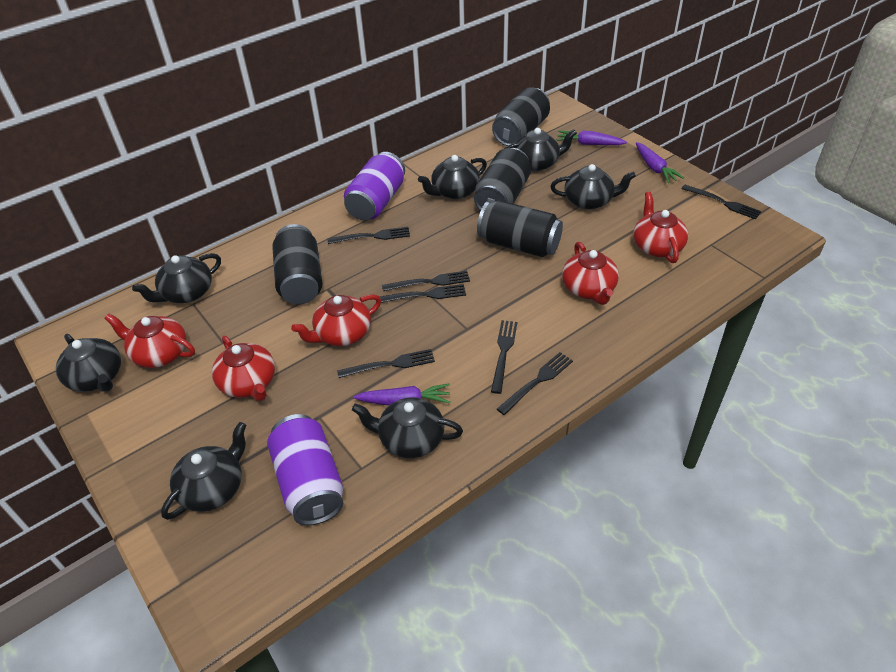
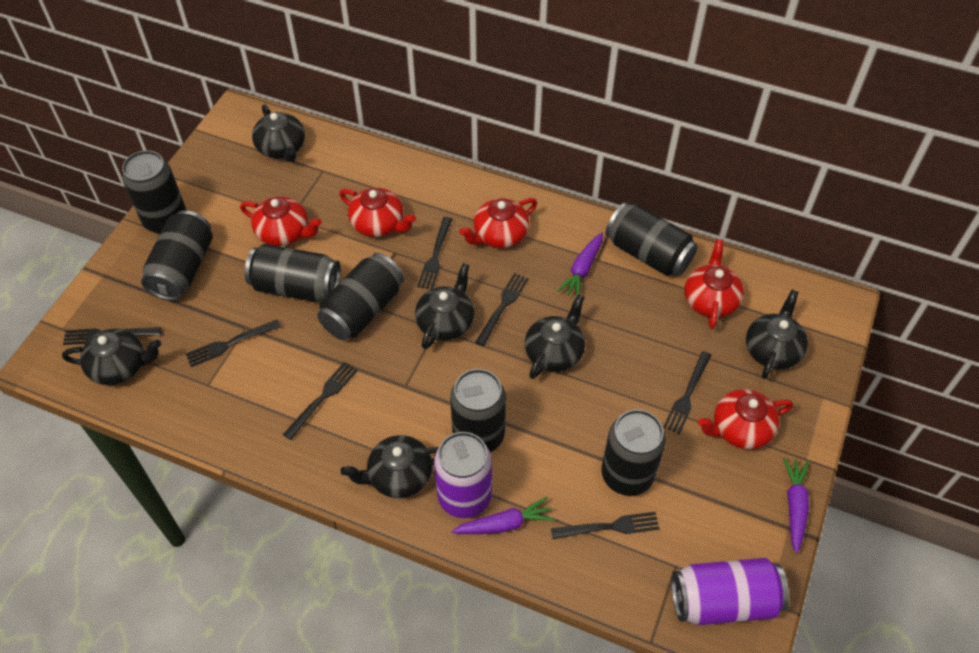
black can: 4 -> 7
black teapot: 7 -> 6

